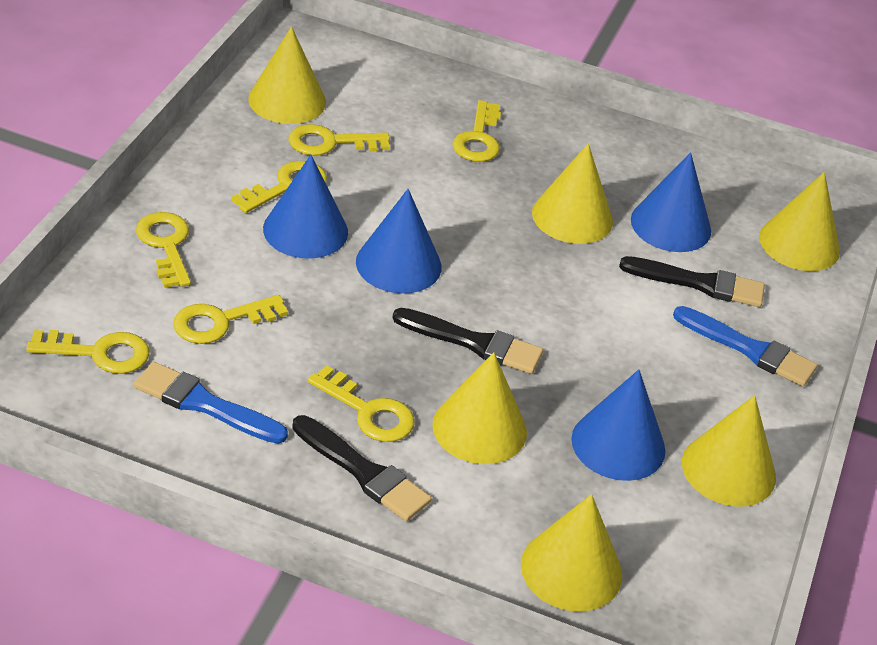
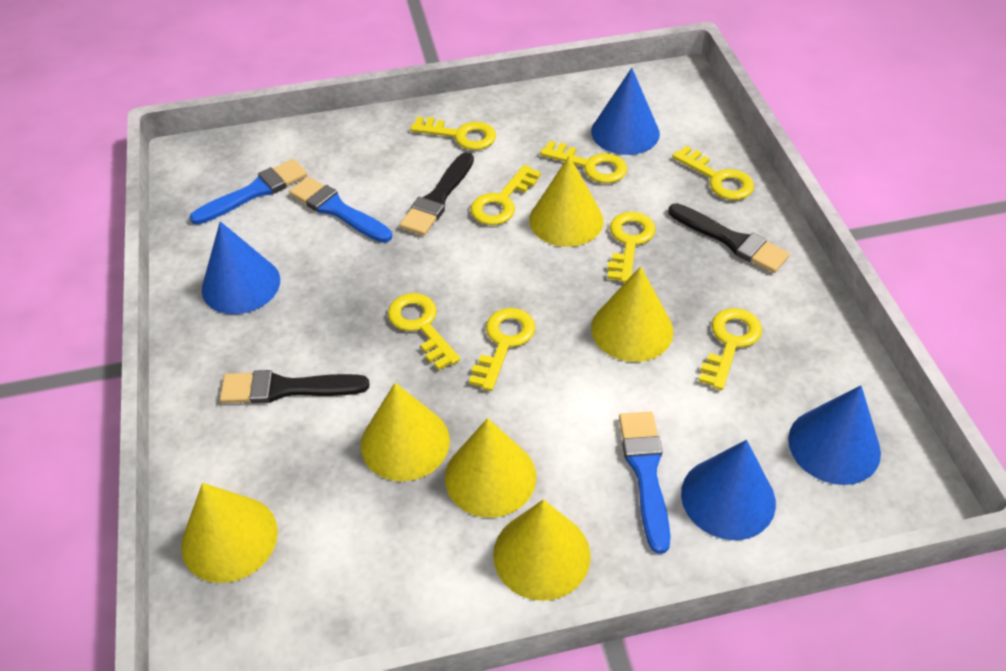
blue brush: 2 -> 3
yellow key: 7 -> 8

